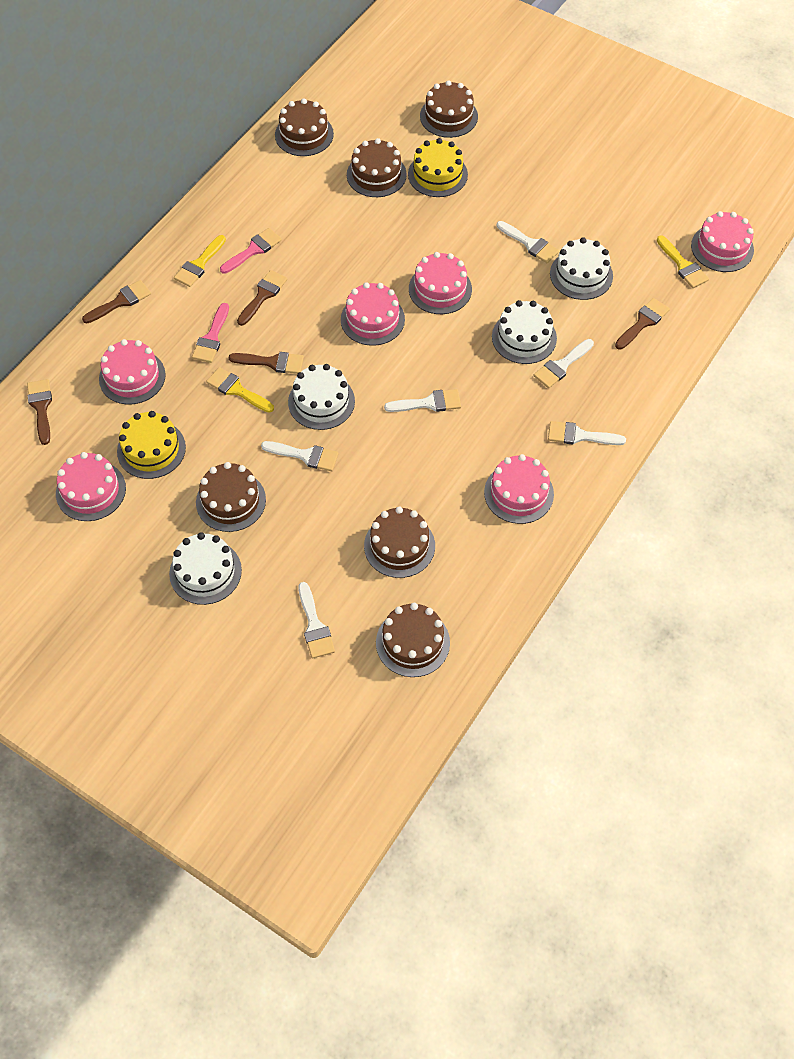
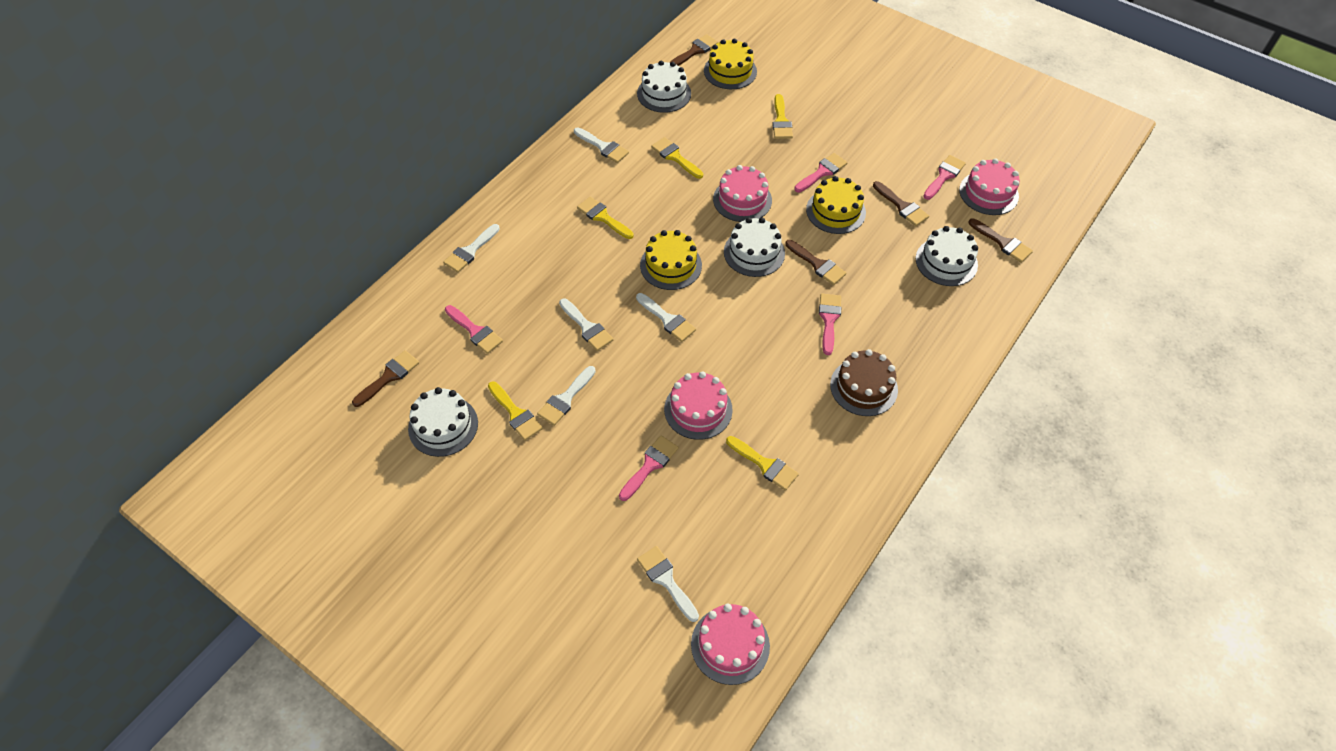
brown cake: 6 -> 1
pink brush: 2 -> 5
pink cake: 6 -> 4
yellow brush: 3 -> 5
yellow cake: 2 -> 3

